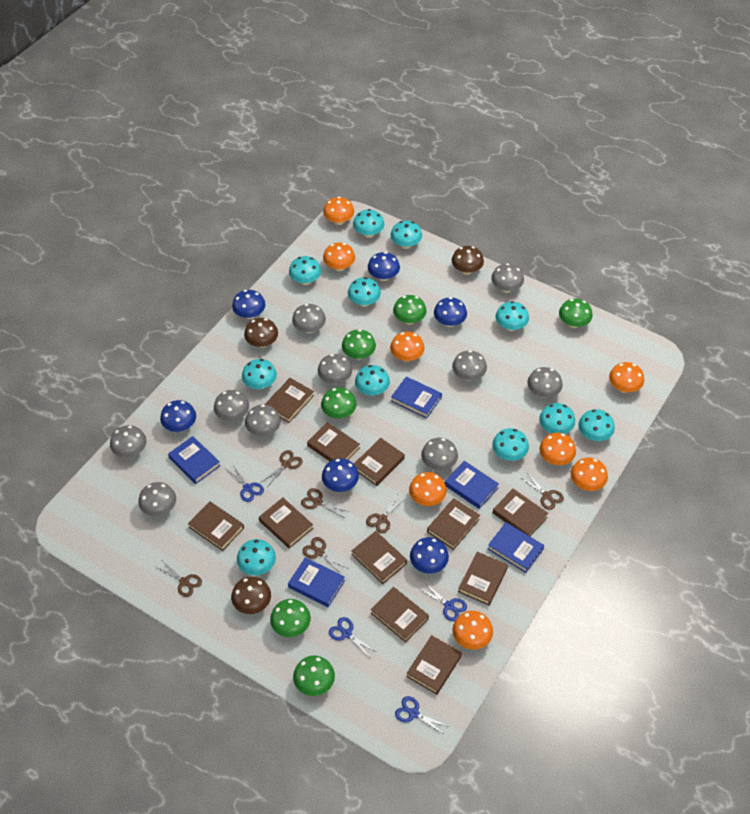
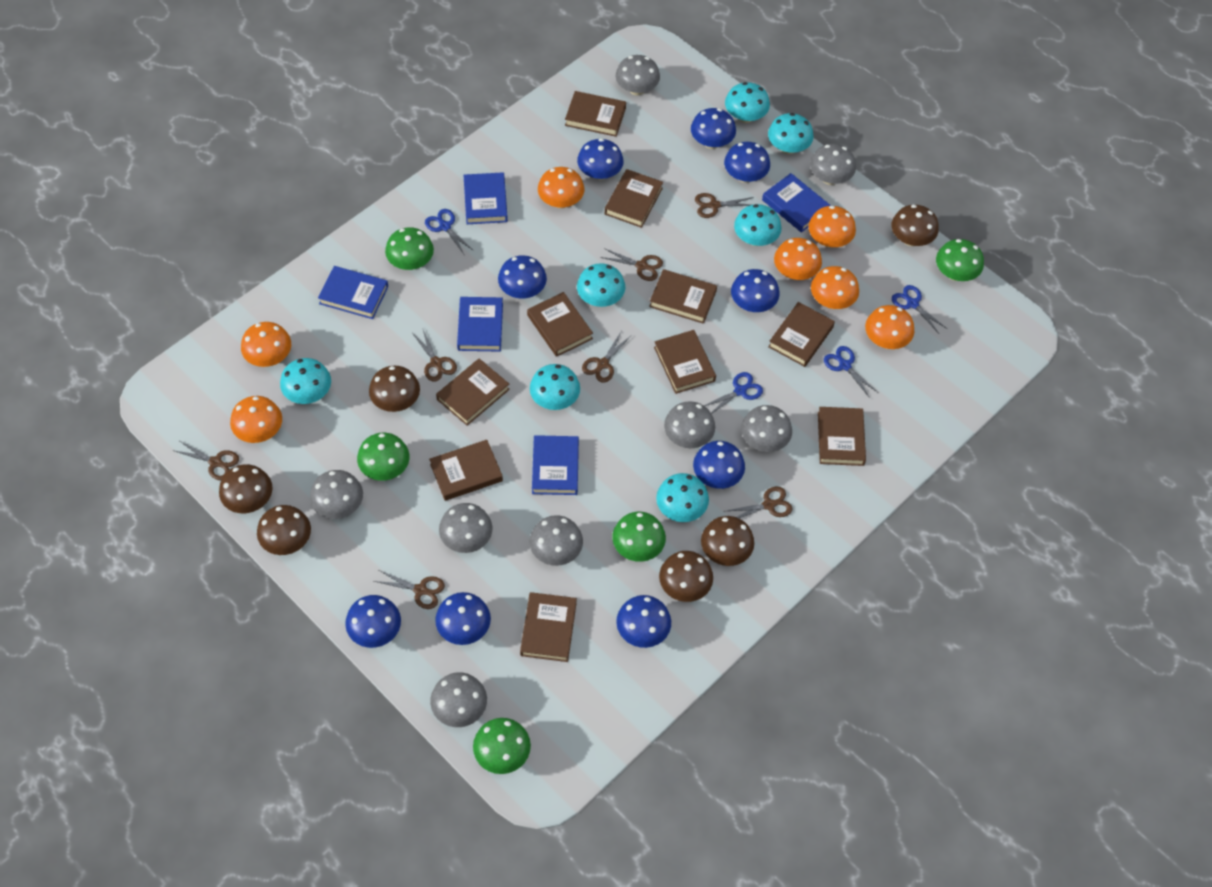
blue mushroom: 6 -> 9
brown book: 11 -> 10
brown mushroom: 3 -> 6
brown scissors: 6 -> 7
green mushroom: 6 -> 5
grey mushroom: 10 -> 8
orange mushroom: 8 -> 7
turquoise mushroom: 11 -> 7

